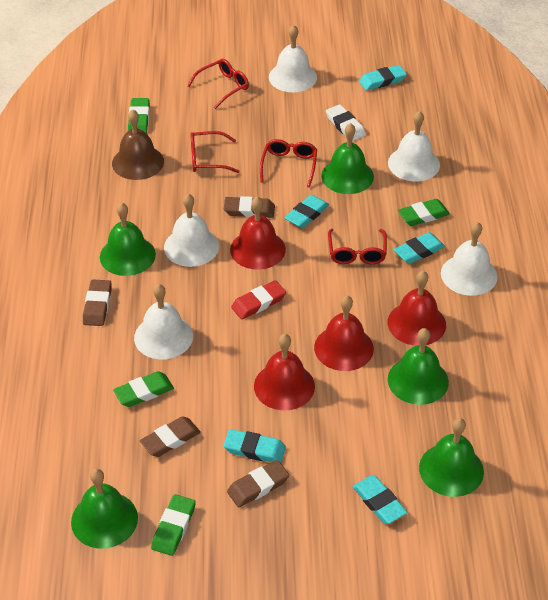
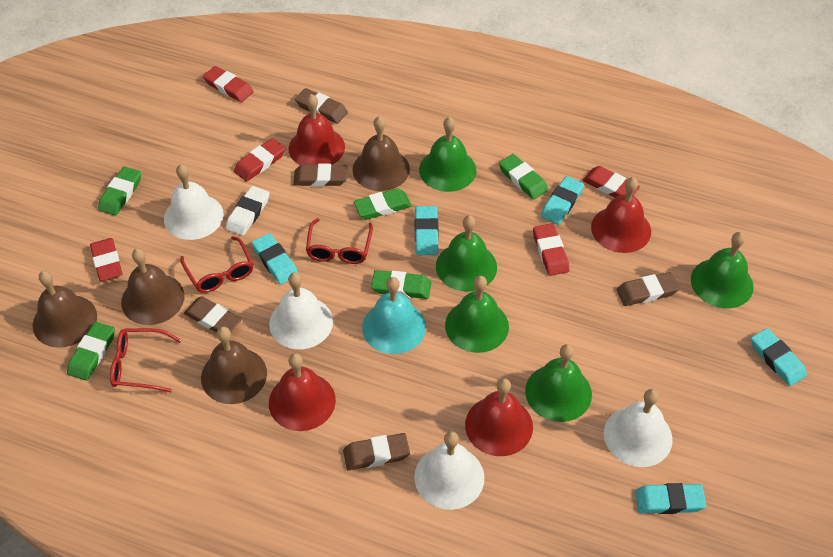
brown bell: 1 -> 4
brown eraser: 4 -> 5
green eraser: 4 -> 5
red eraser: 1 -> 5
red glasses: 4 -> 3
turquoise bell: 0 -> 1
white bell: 5 -> 4

